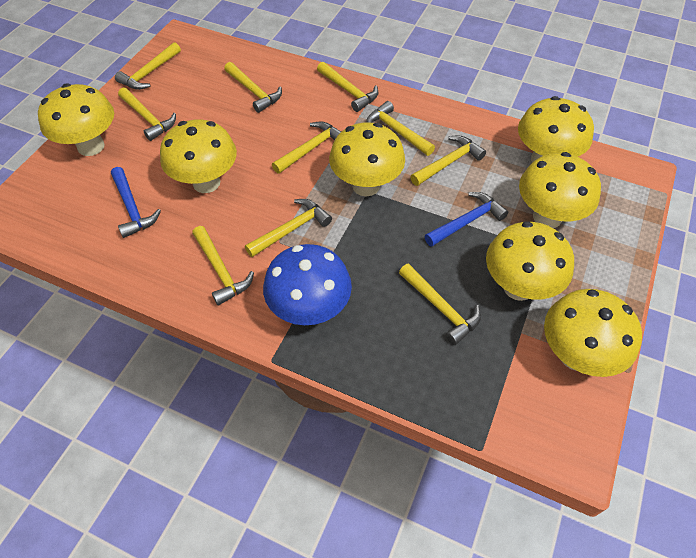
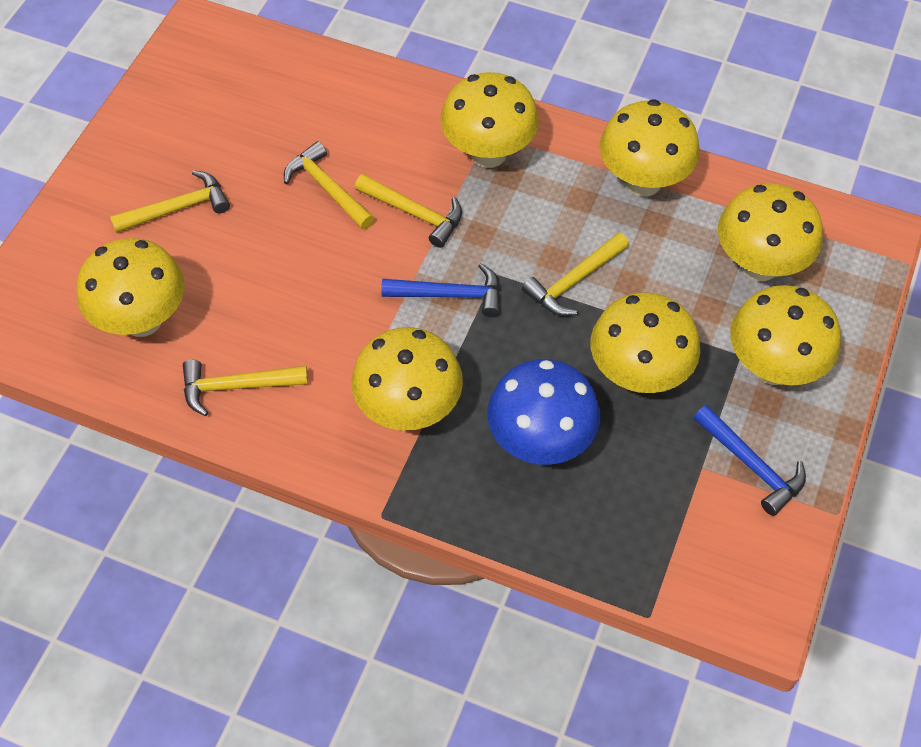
yellow hammer: 10 -> 5

